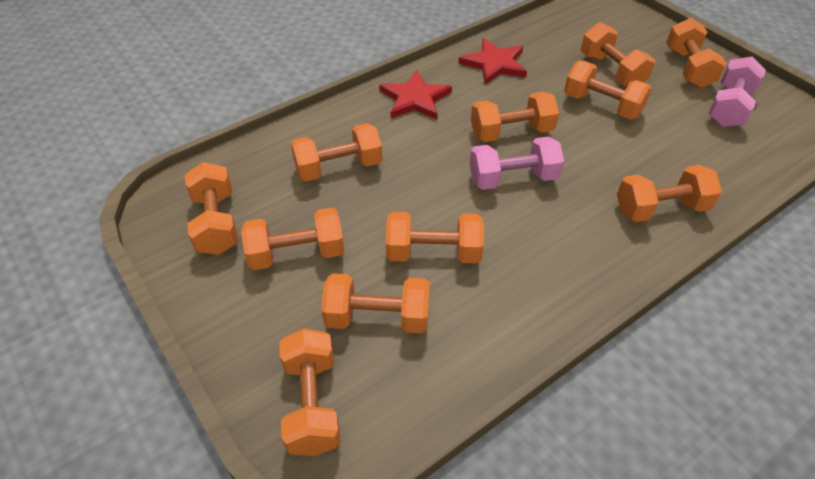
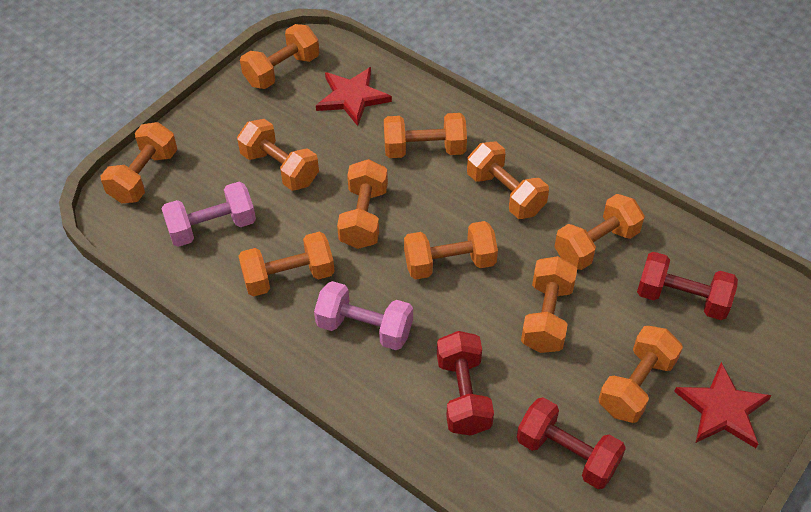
red dumbbell: 0 -> 3

